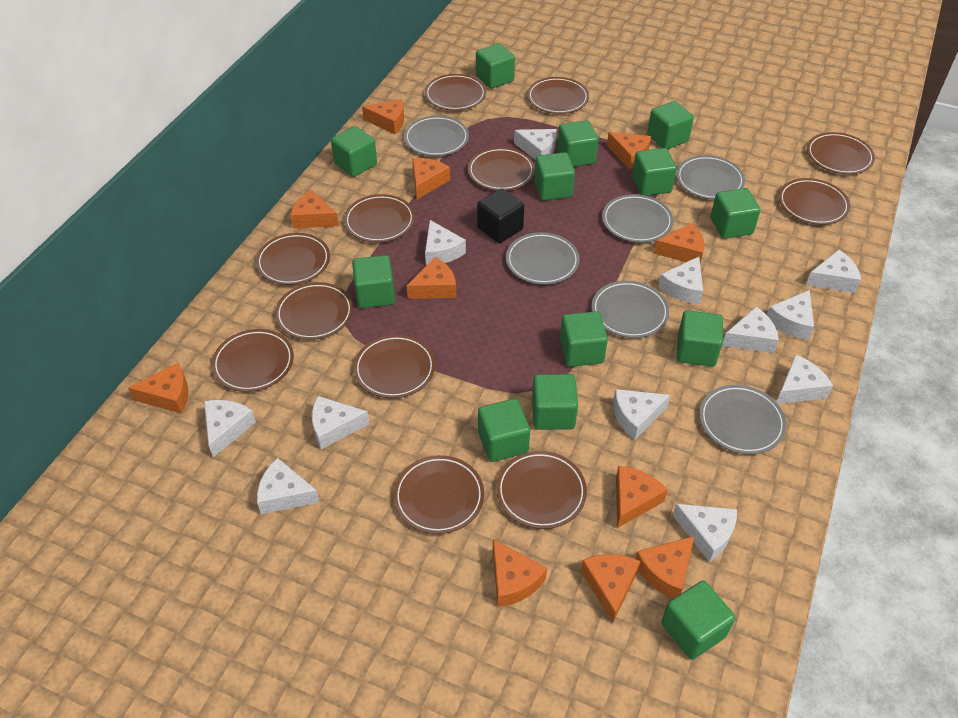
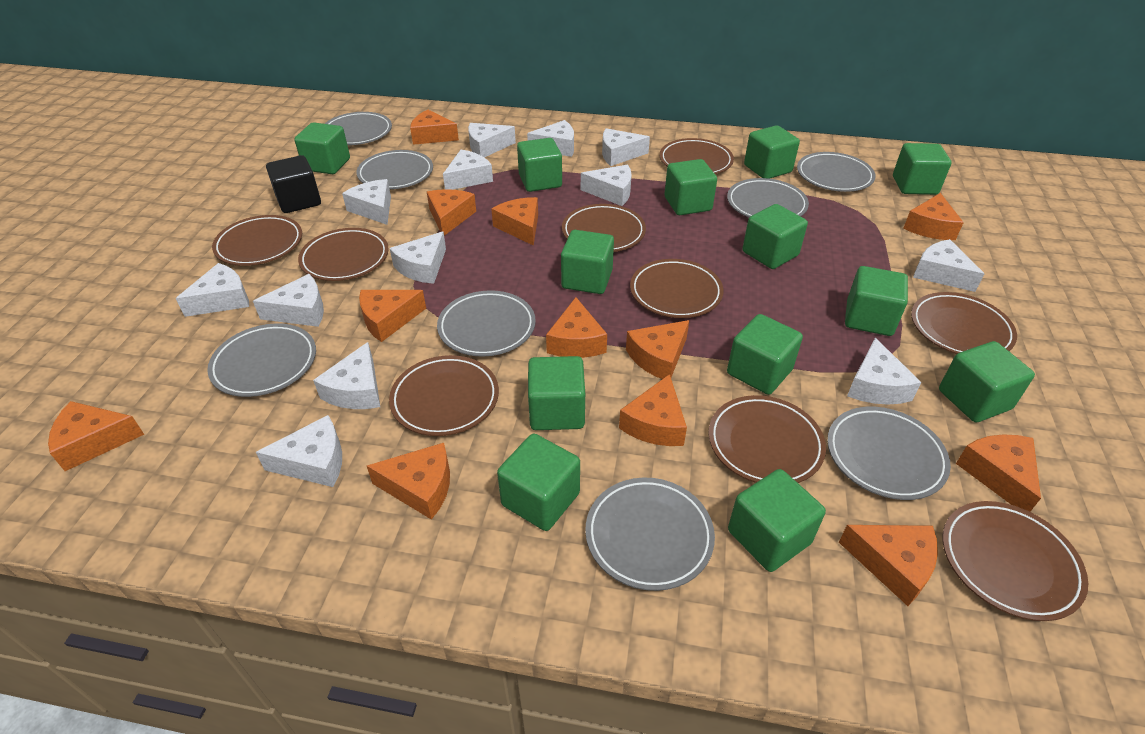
brown plate: 12 -> 9
grey plate: 6 -> 8
orange cheese: 11 -> 12
white cheese: 12 -> 13

